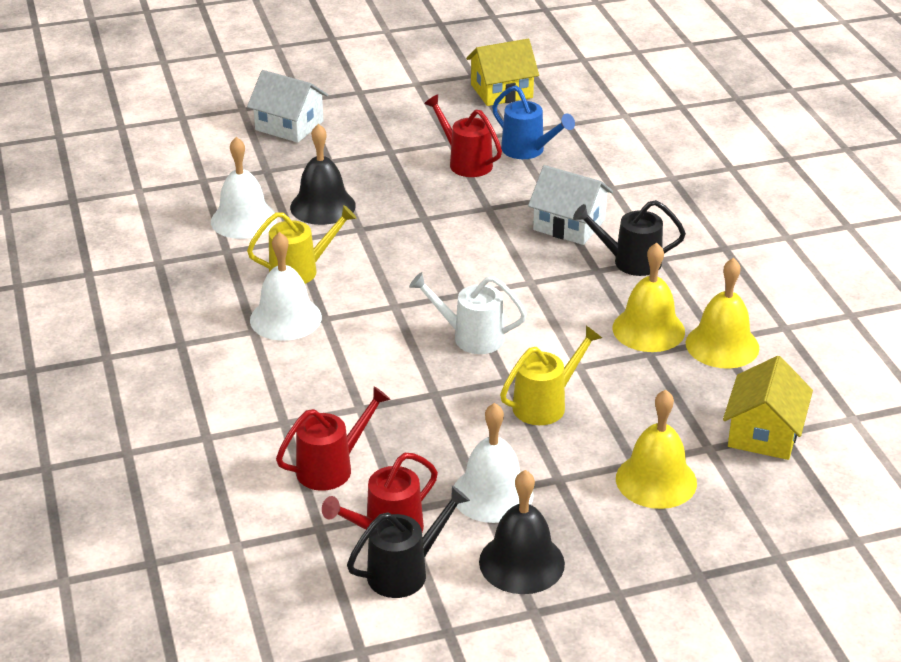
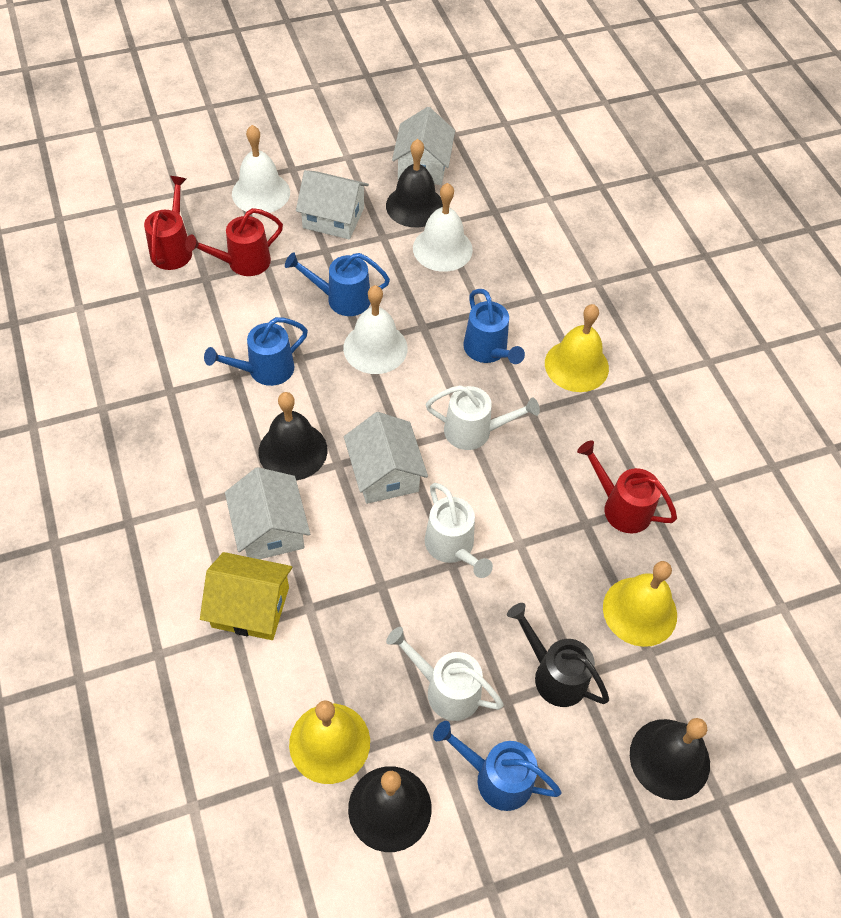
black bell: 2 -> 4
black watering can: 2 -> 1
blue watering can: 1 -> 4
white house: 2 -> 4
white watering can: 1 -> 3
yellow house: 2 -> 1
yellow watering can: 2 -> 0

